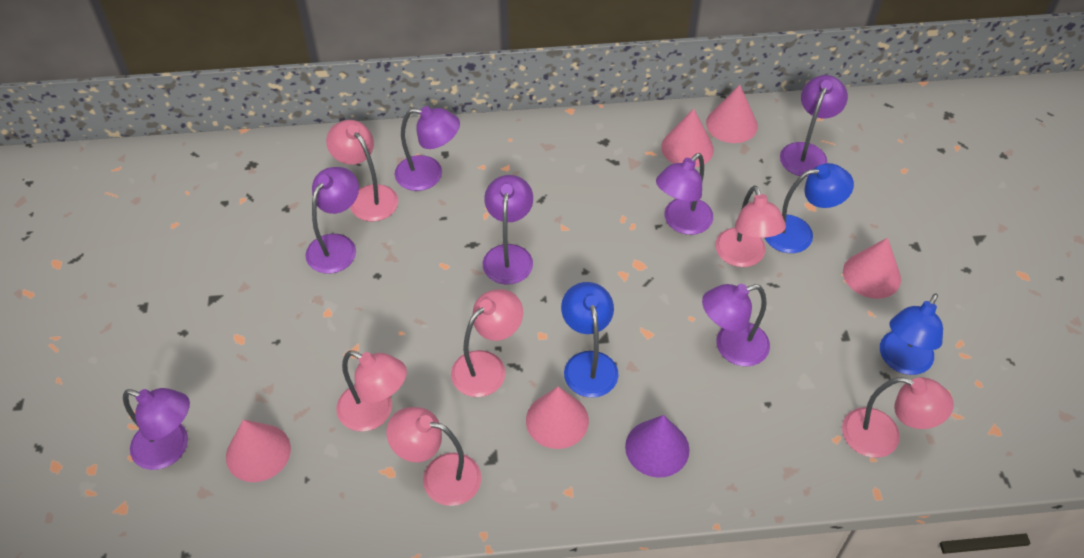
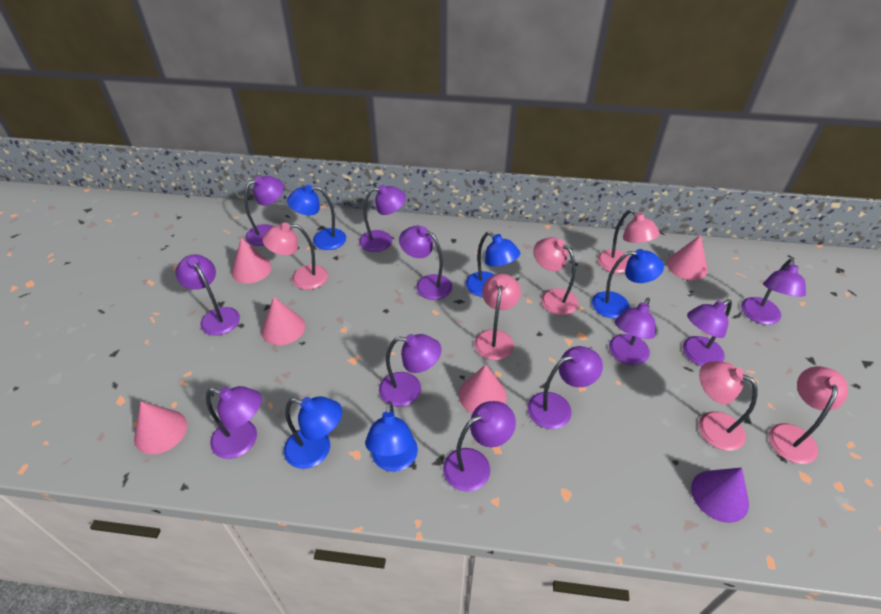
blue lamp: 3 -> 5
purple lamp: 7 -> 11

